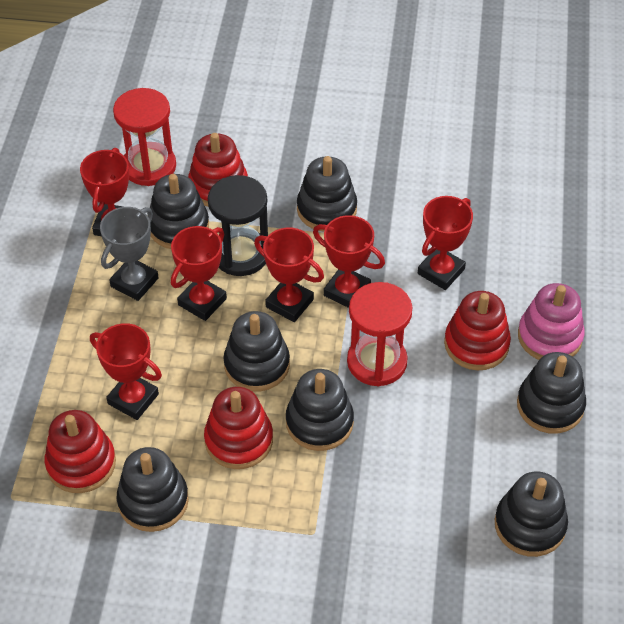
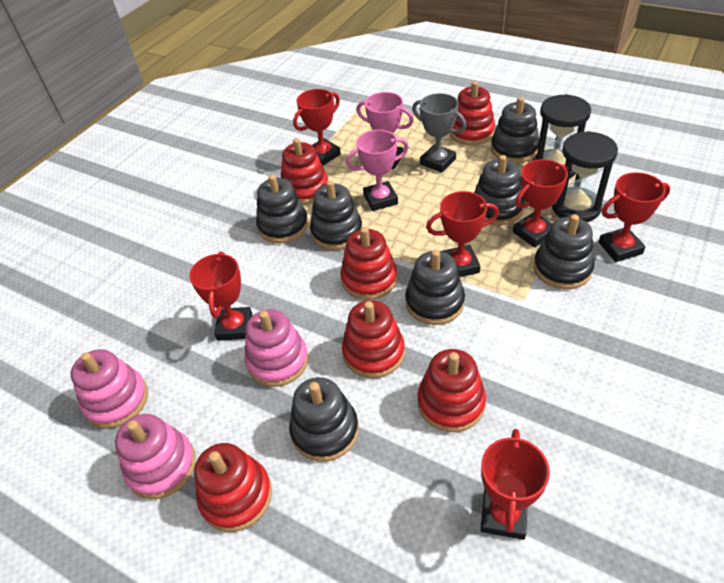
black hourglass: 1 -> 2
pink stacking toy: 1 -> 3
pink trophy: 0 -> 2
red hourglass: 2 -> 0
red stacking toy: 4 -> 6

